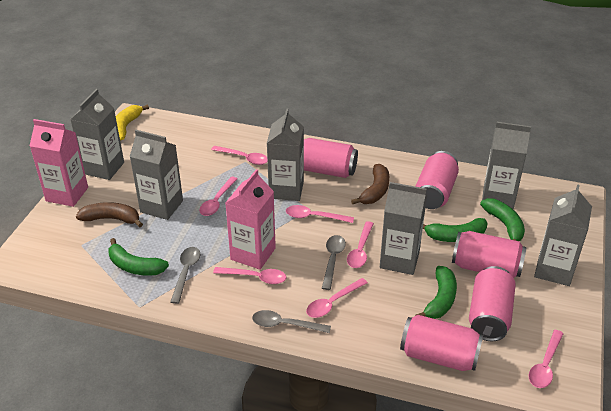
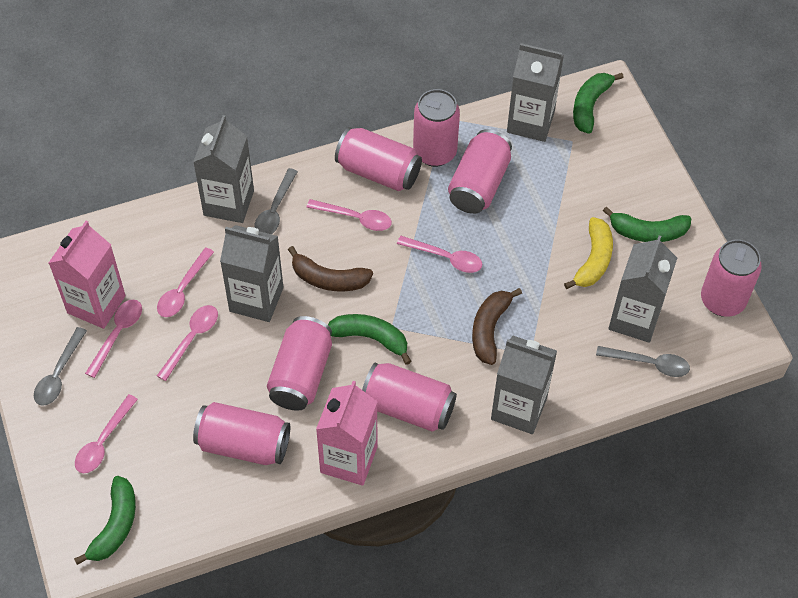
grey carton: 6 -> 5
pink can: 5 -> 7
pink spoon: 7 -> 6

